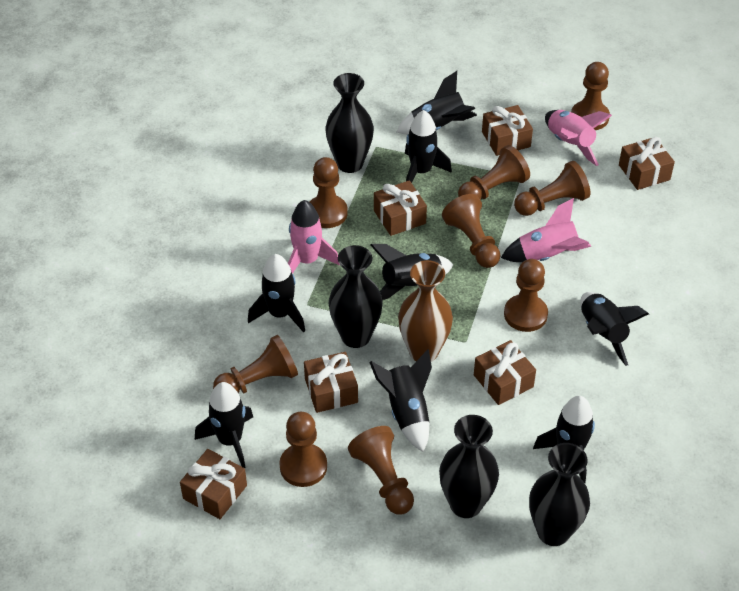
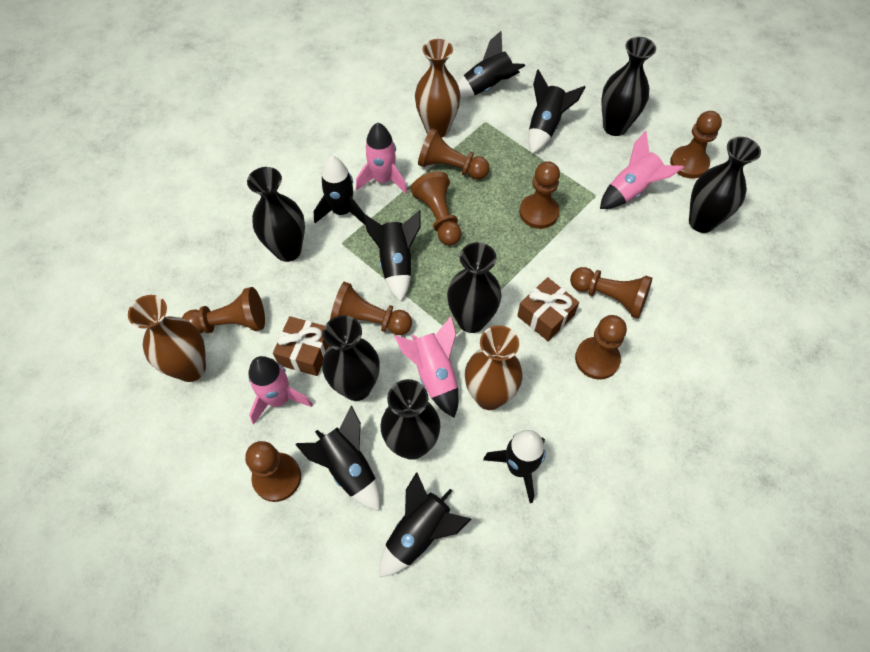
black rocket: 8 -> 7
black vase: 4 -> 6
brown gift: 6 -> 2
brown vase: 1 -> 3
pink rocket: 3 -> 4

